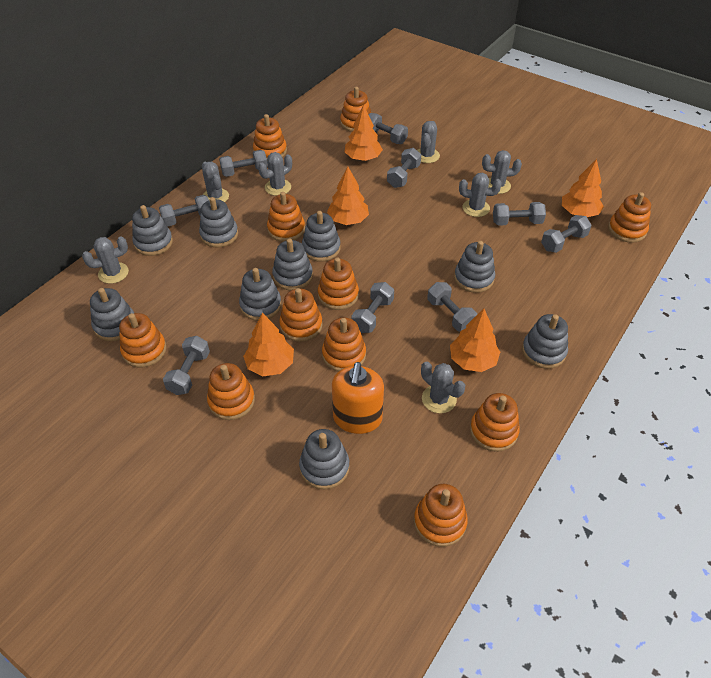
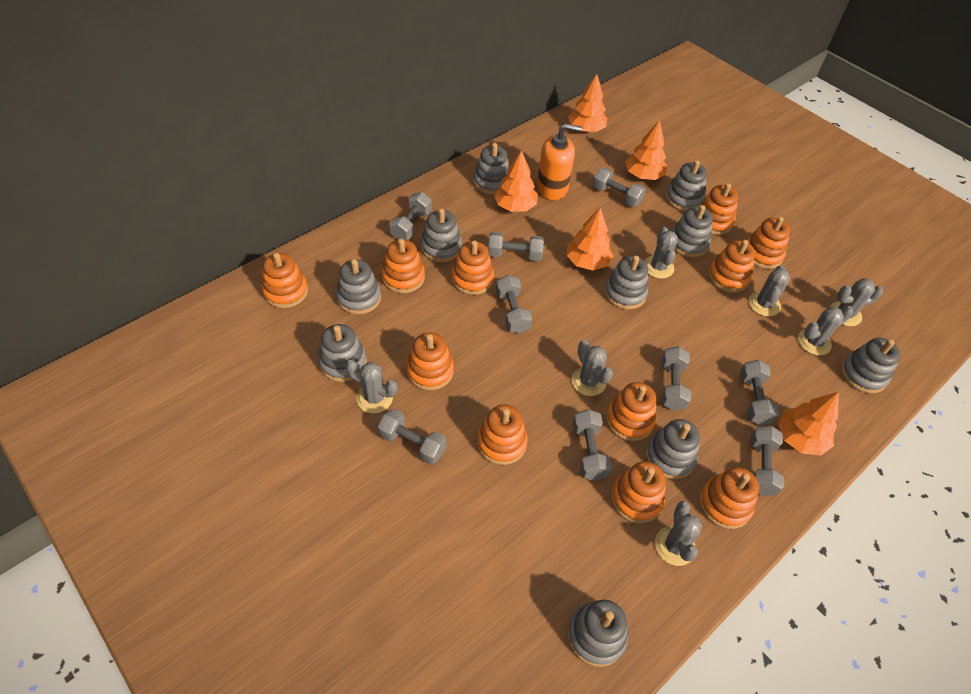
grey stacking toy: 9 -> 10

